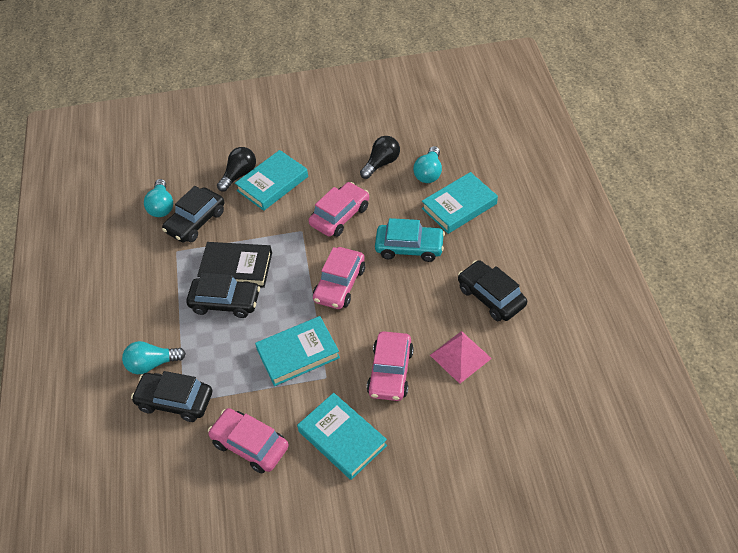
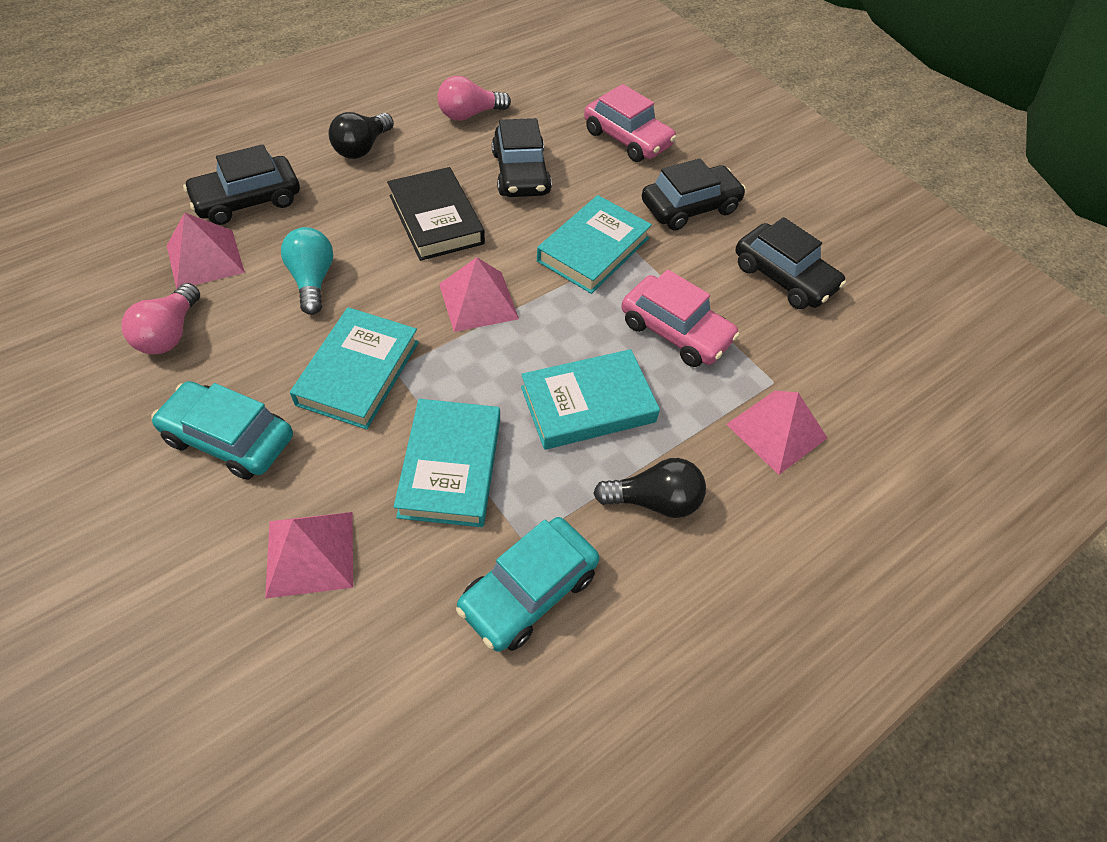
pink car: 4 -> 2
pink light bulb: 0 -> 2
pink pyramid: 1 -> 4
turquoise car: 1 -> 2
turquoise light bulb: 3 -> 1

